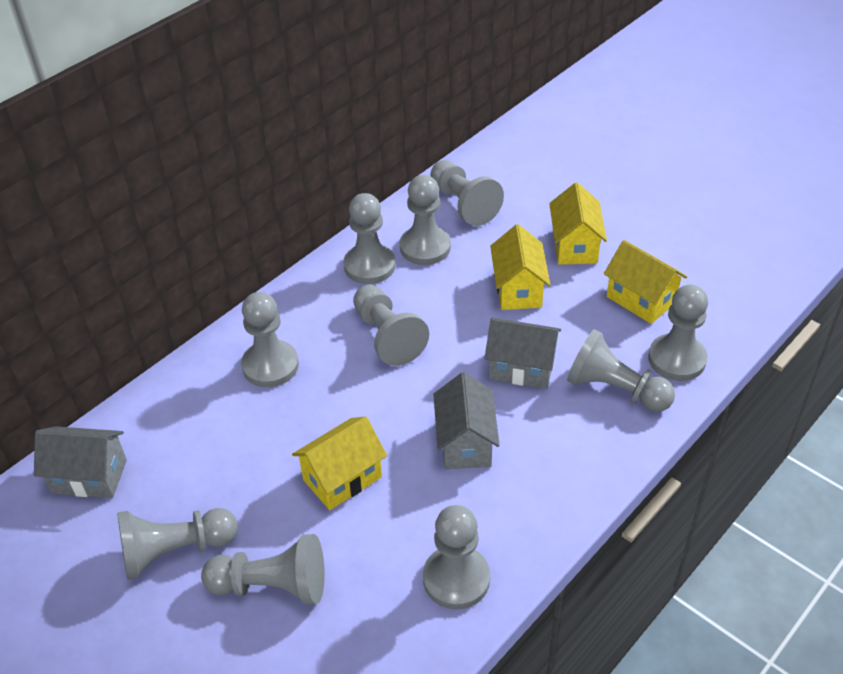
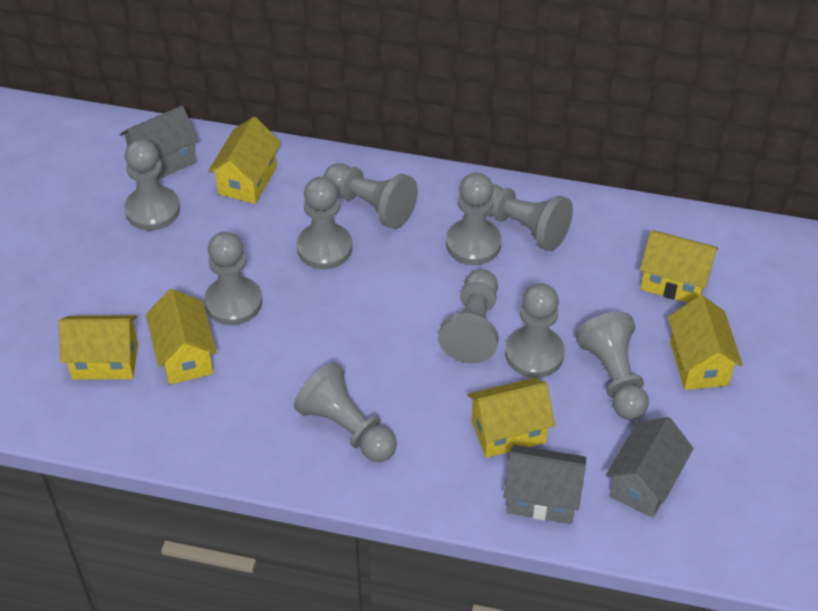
yellow house: 4 -> 6

